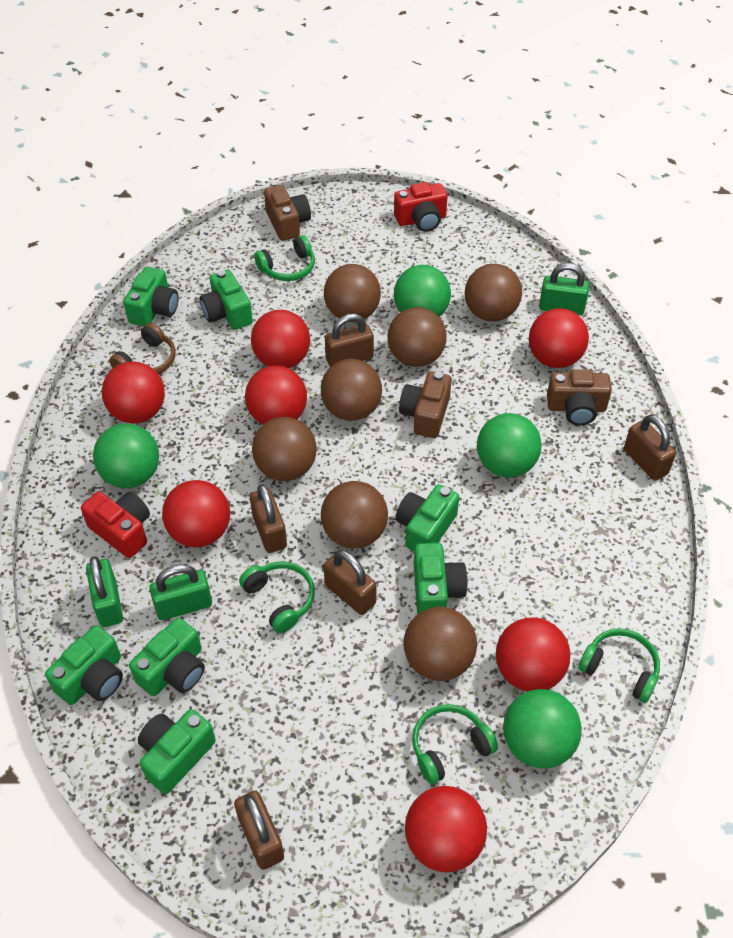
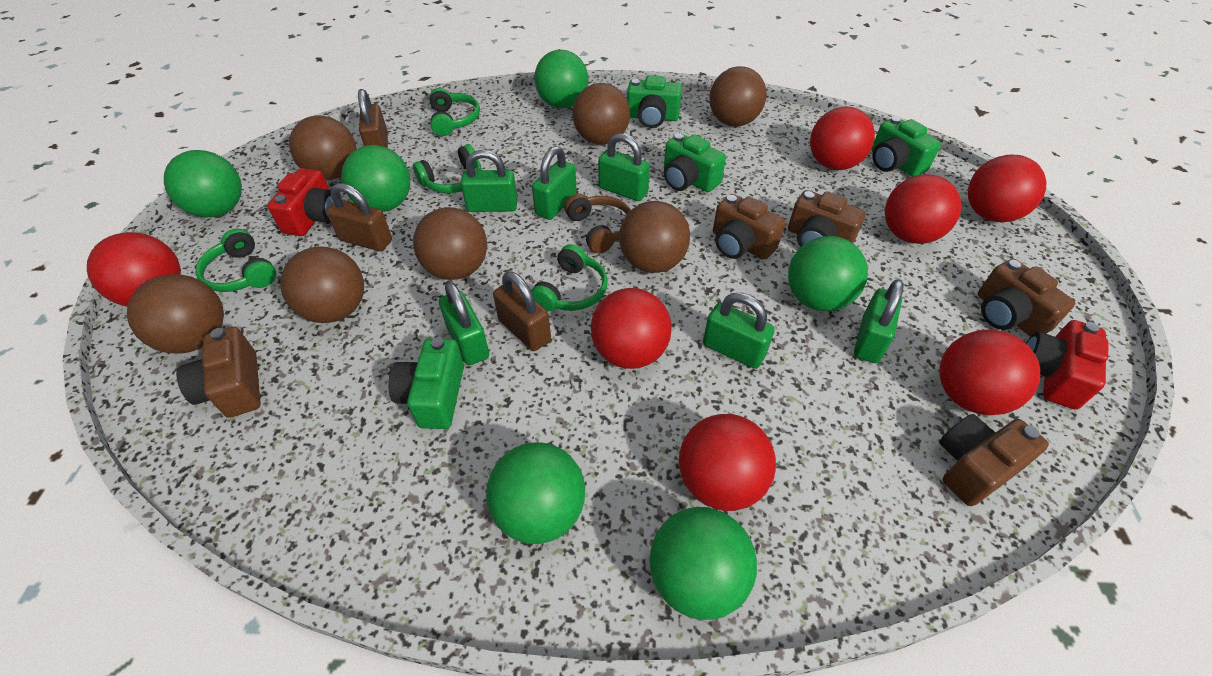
brown camera: 3 -> 5
brown padlock: 5 -> 3
green ball: 4 -> 6
green camera: 7 -> 4
green padlock: 3 -> 6

